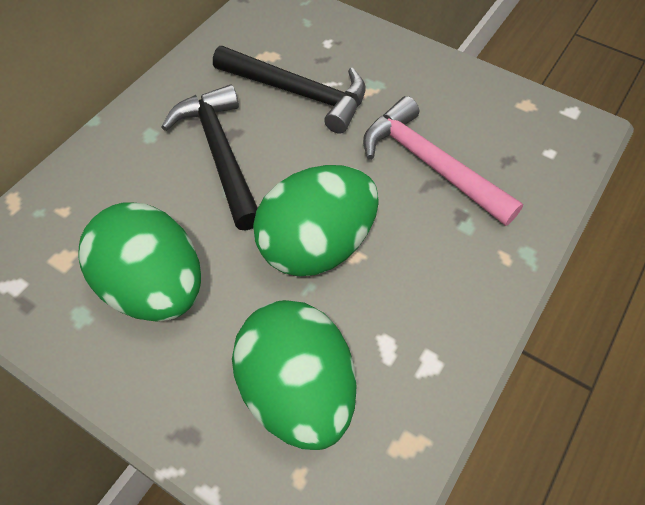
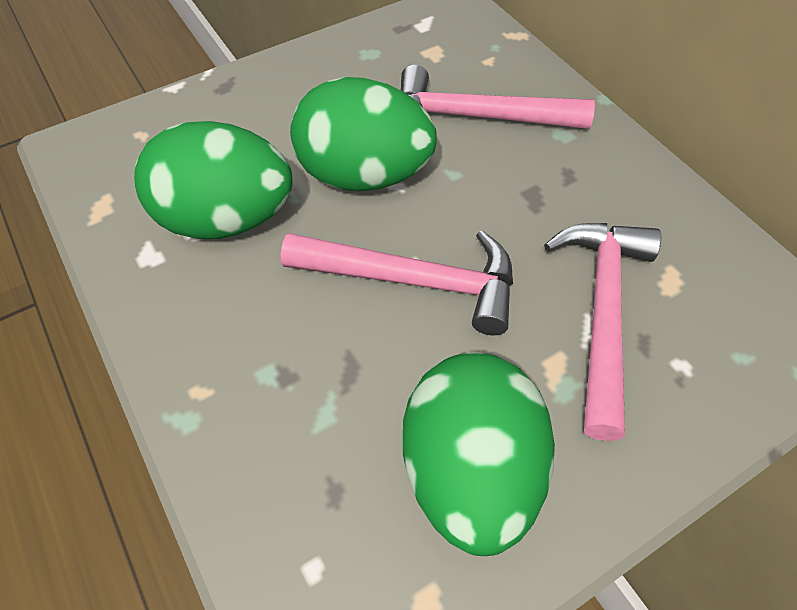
black hammer: 2 -> 0
pink hammer: 1 -> 3

